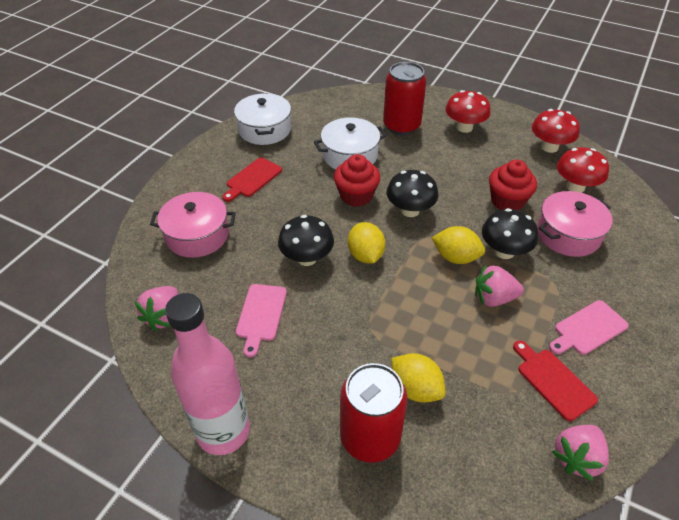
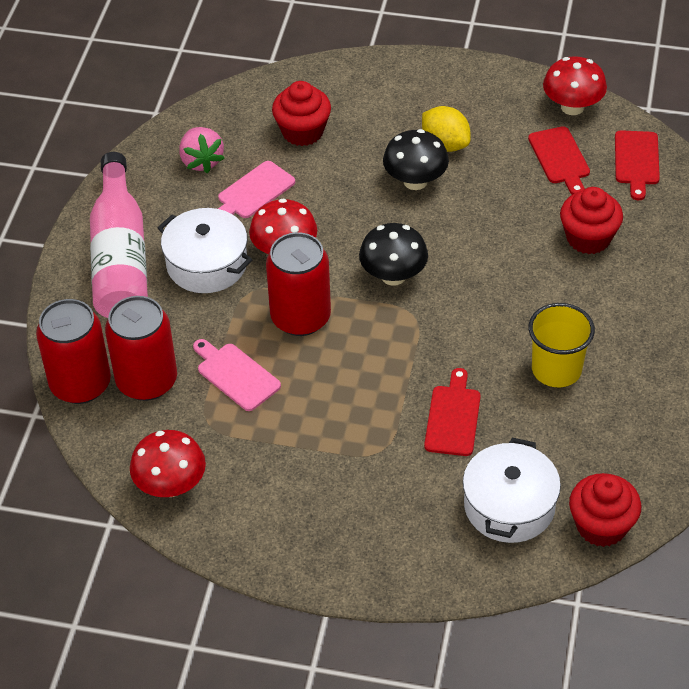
black mushroom: 3 -> 2
pink pot: 2 -> 0
pink strawberry: 3 -> 1
red can: 2 -> 3
red cupcake: 2 -> 3
red cutting board: 2 -> 3
yellow cup: 0 -> 1
yellow lemon: 3 -> 1

